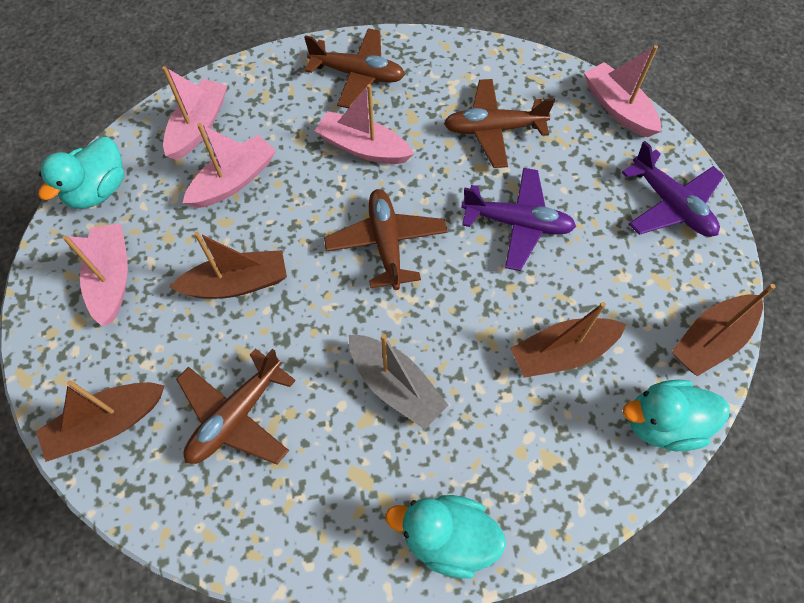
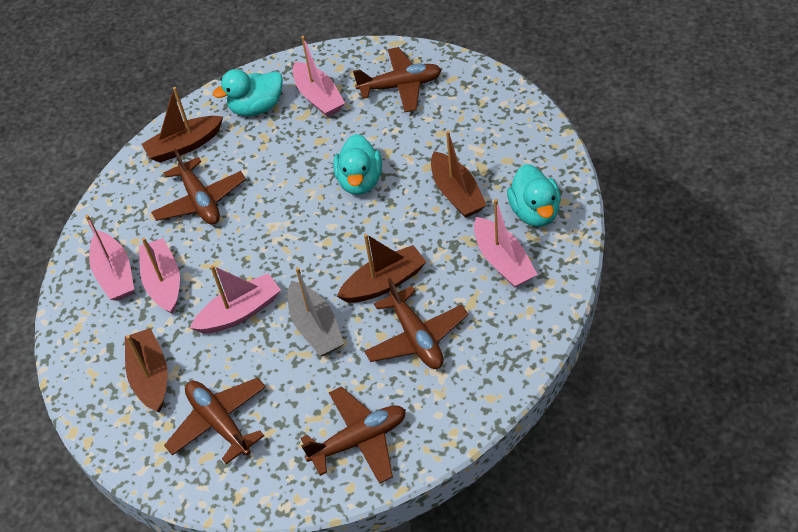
brown plane: 4 -> 5
purple plane: 2 -> 0

